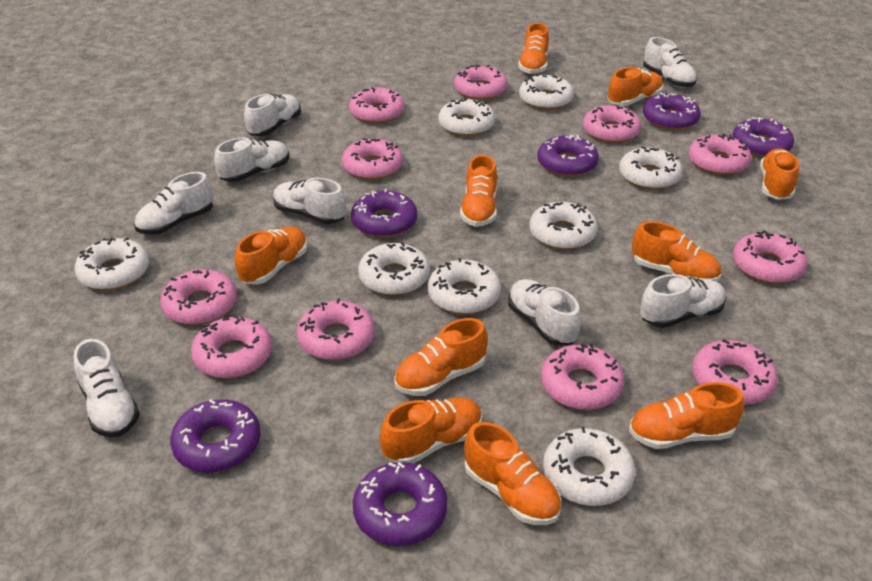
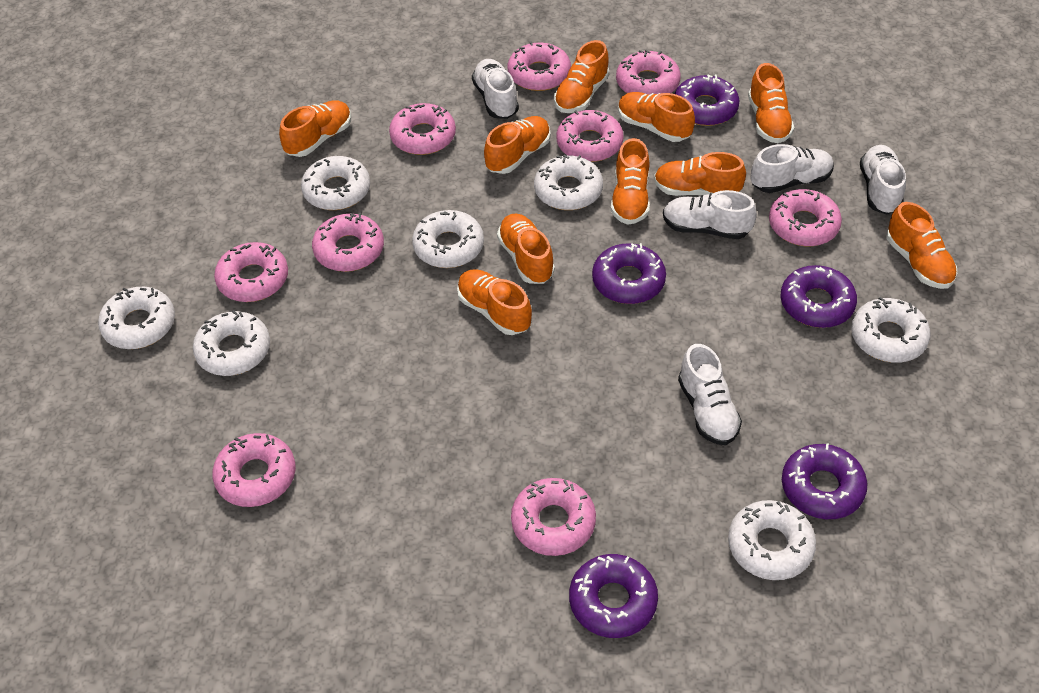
pink donut: 11 -> 9
purple donut: 6 -> 5
white donut: 8 -> 7
white shoe: 8 -> 5

